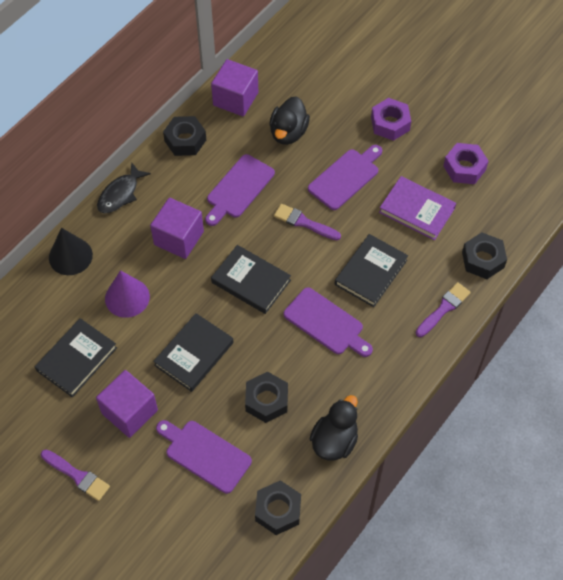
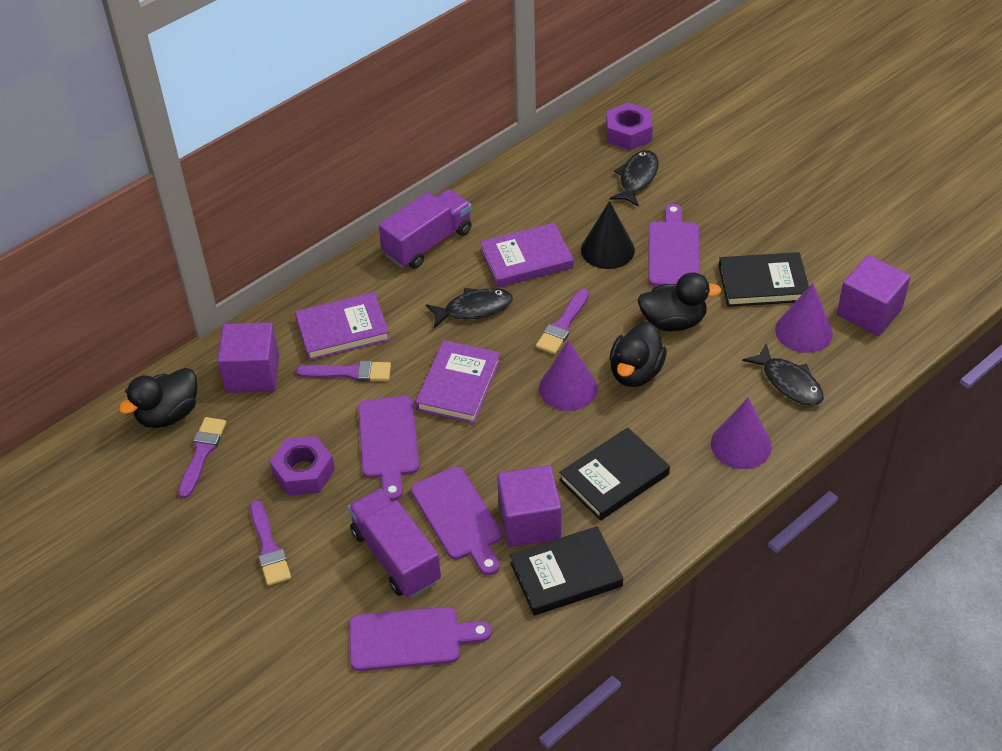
black book: 4 -> 3
black duck: 2 -> 3
black fish: 1 -> 3
black nut: 4 -> 0
purple book: 1 -> 3
purple brush: 3 -> 4
purple cone: 1 -> 3
purple truck: 0 -> 2

